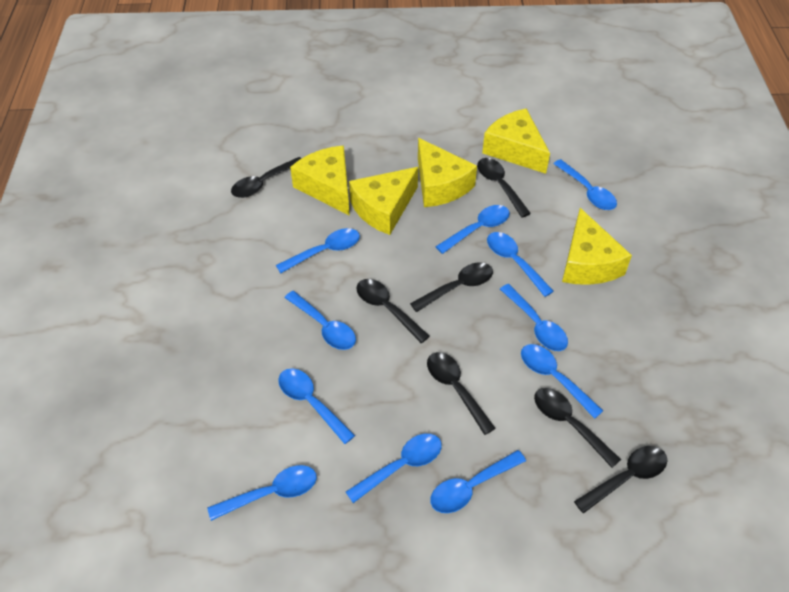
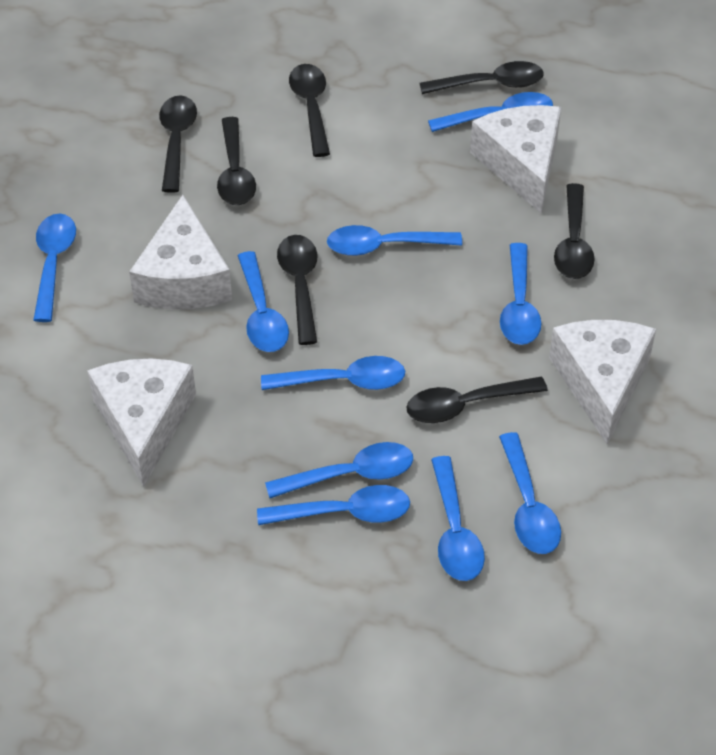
blue spoon: 11 -> 10
white cheese: 0 -> 4
yellow cheese: 5 -> 0

